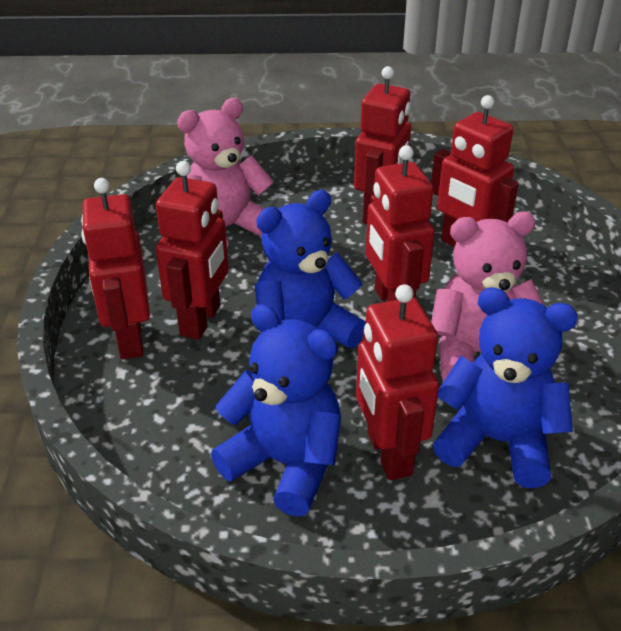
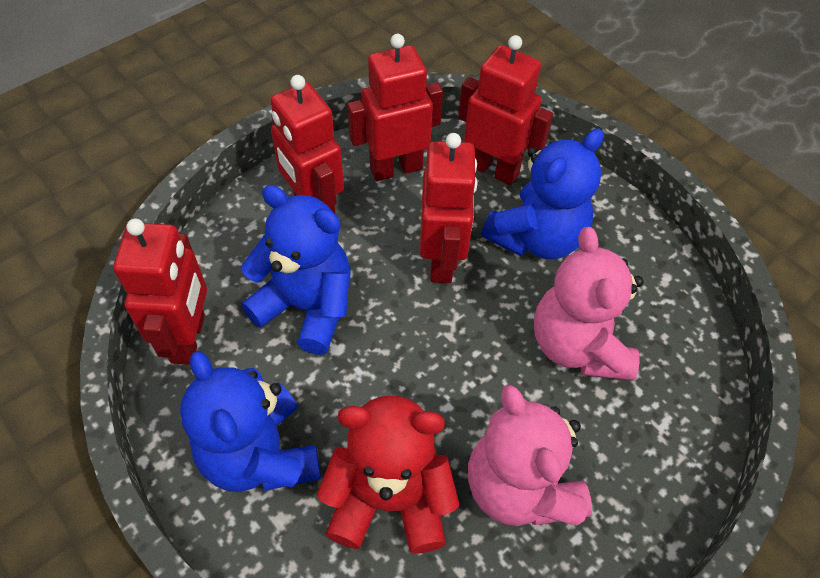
red robot: 6 -> 5
red teddy bear: 0 -> 1

